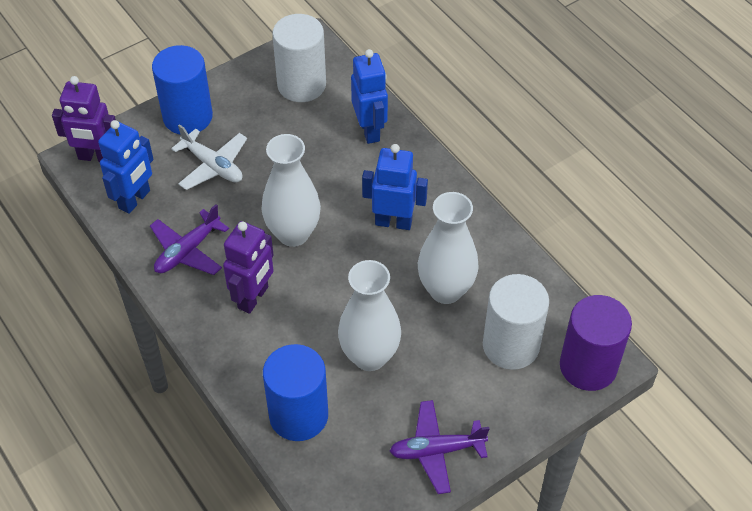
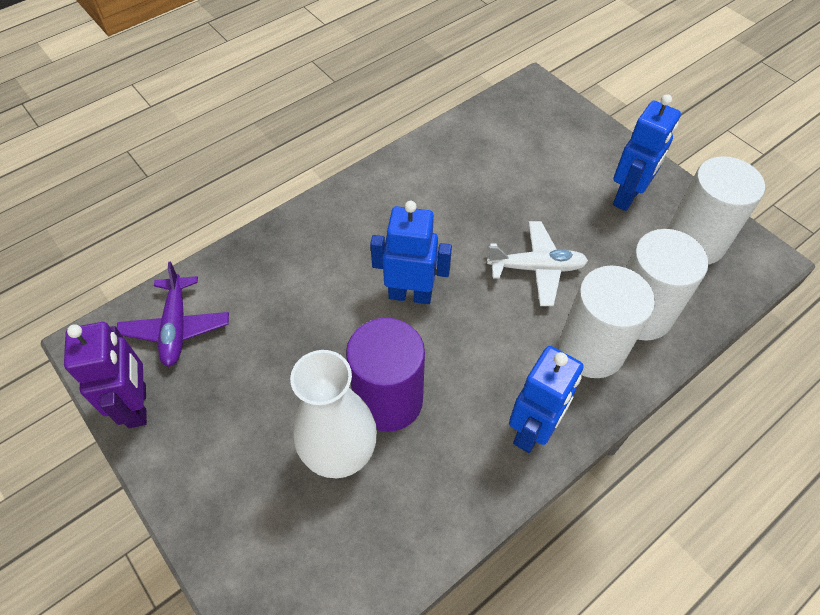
blue cylinder: 2 -> 0
purple plane: 2 -> 1
purple robot: 2 -> 1
white cylinder: 2 -> 3
white vase: 3 -> 1

